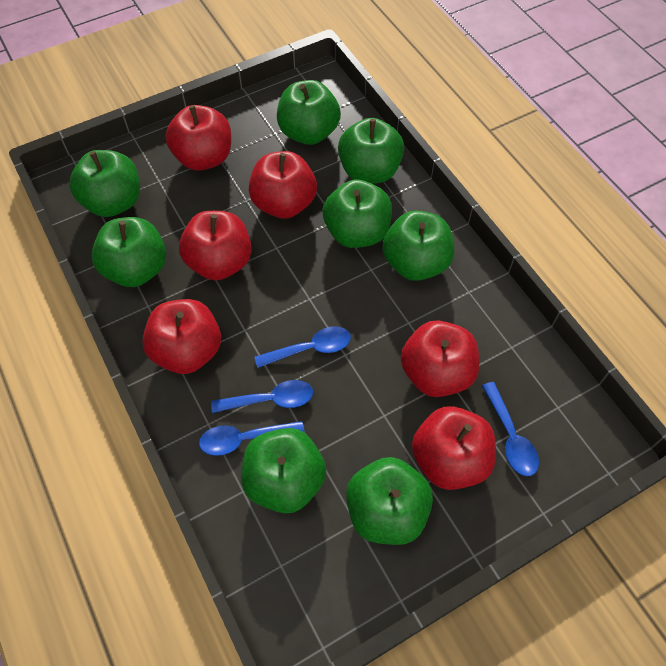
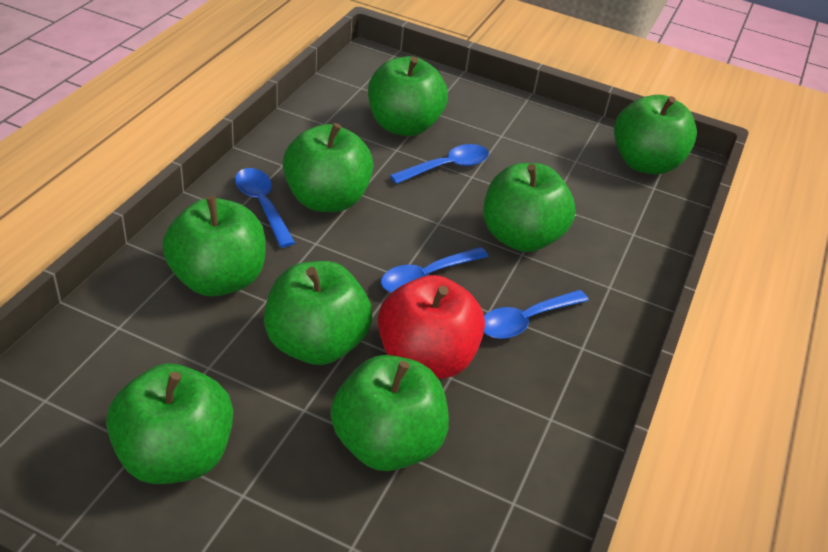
red apple: 6 -> 1

